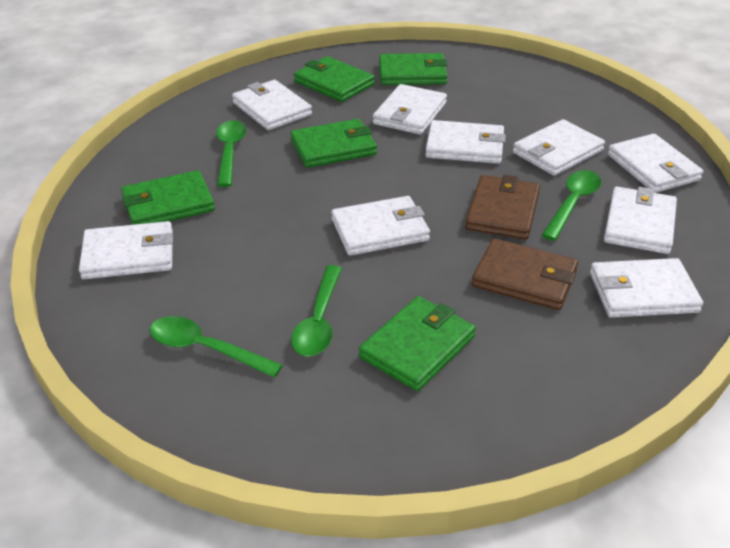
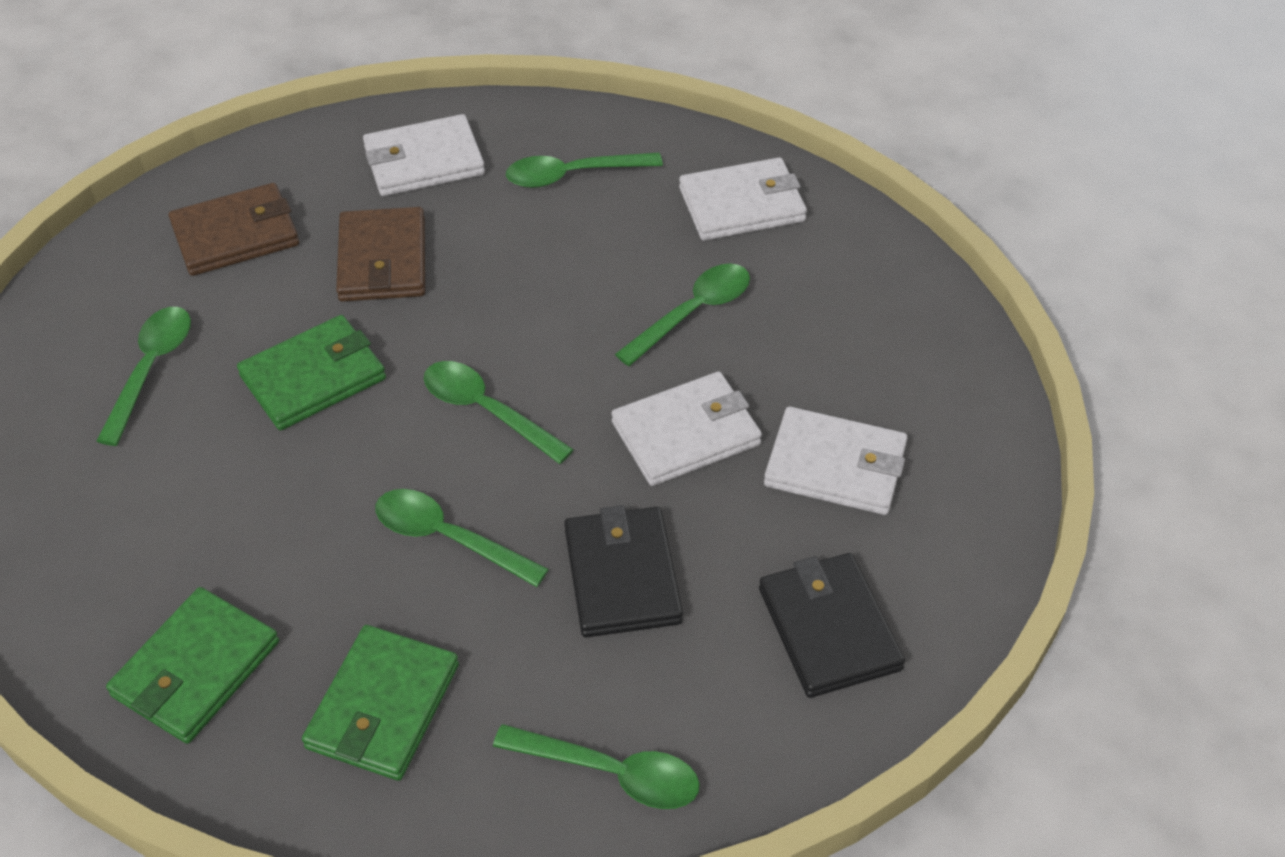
black wallet: 0 -> 2
green spoon: 4 -> 6
green wallet: 5 -> 3
white wallet: 9 -> 4

